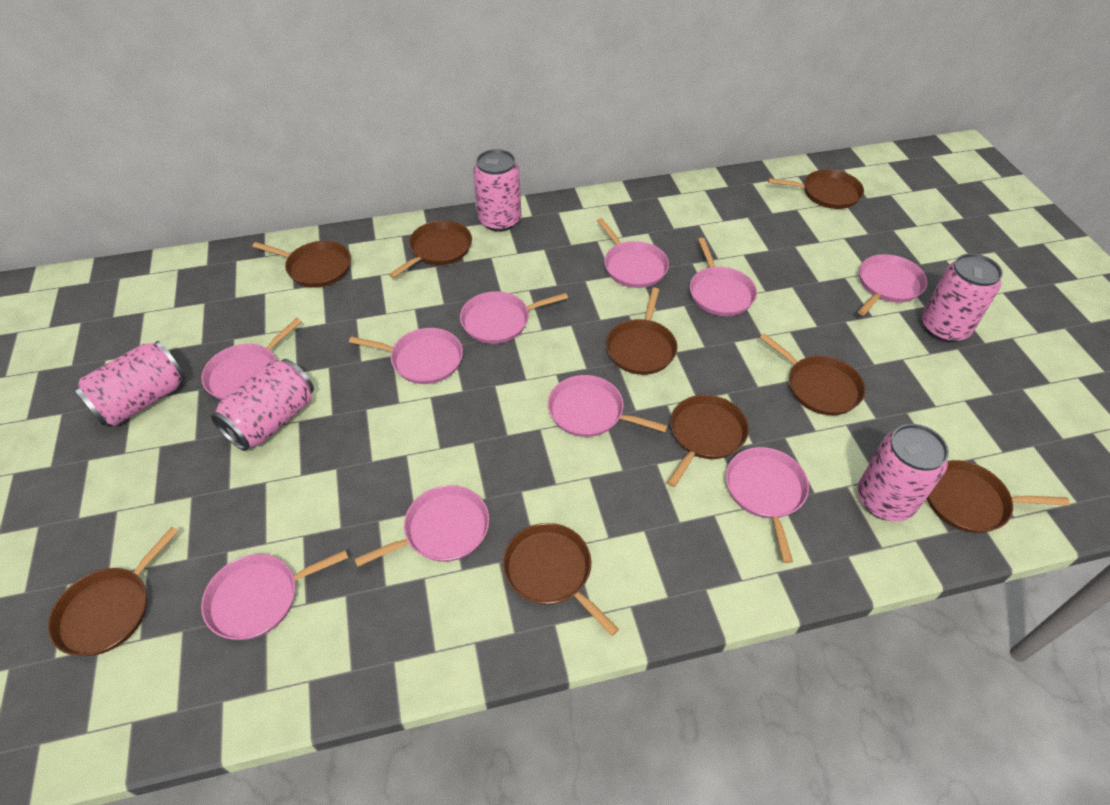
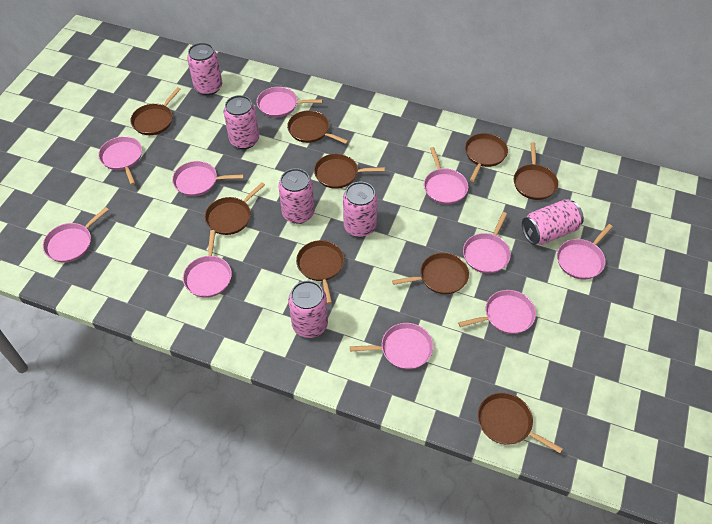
pink can: 5 -> 6

